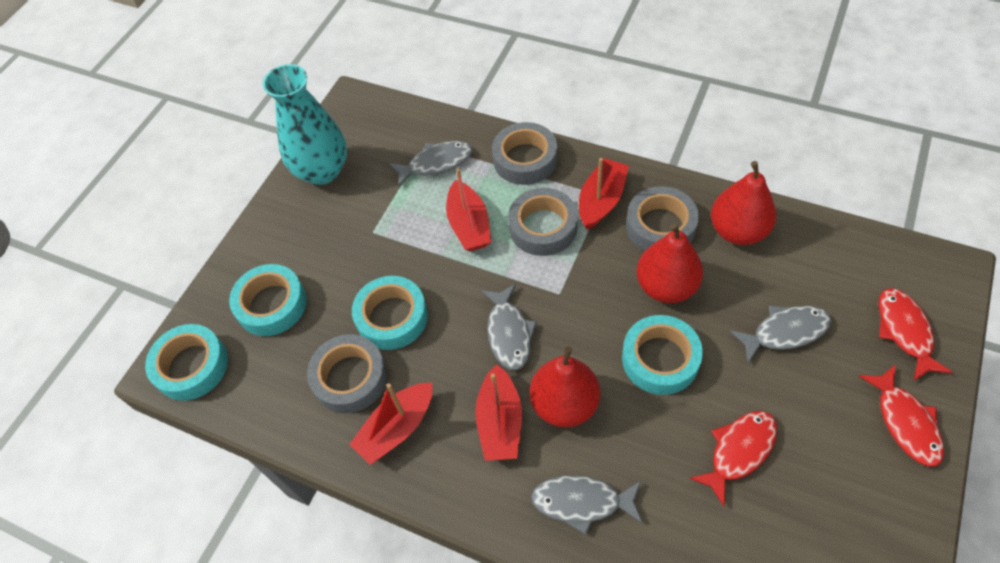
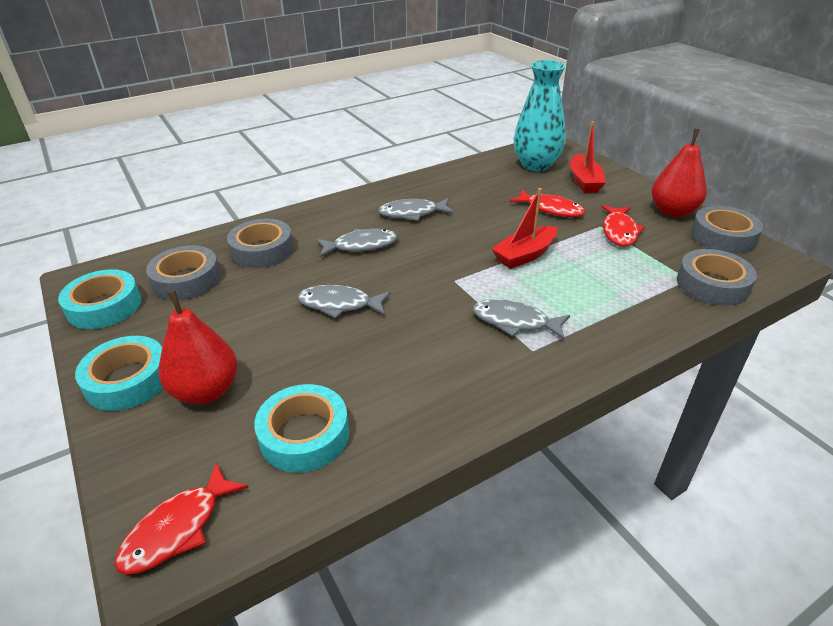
red boat: 4 -> 2
red pear: 3 -> 2
turquoise tape: 4 -> 3

